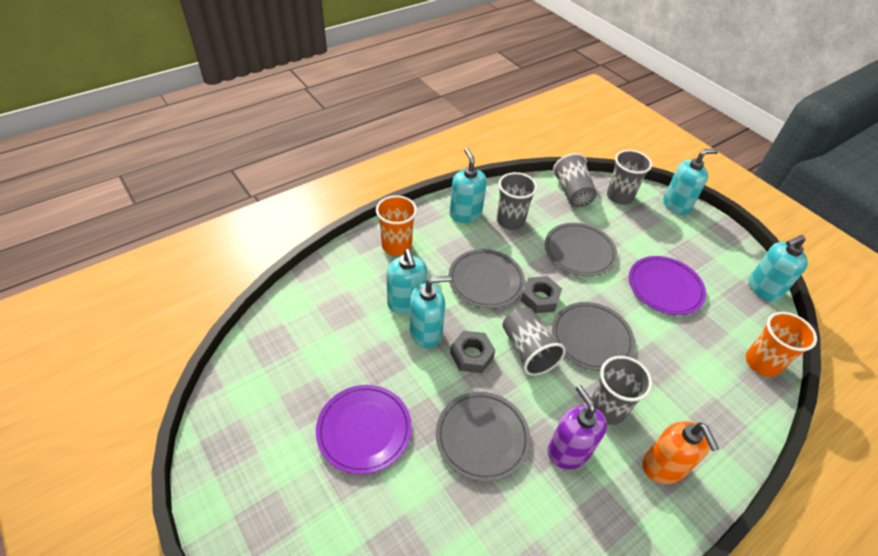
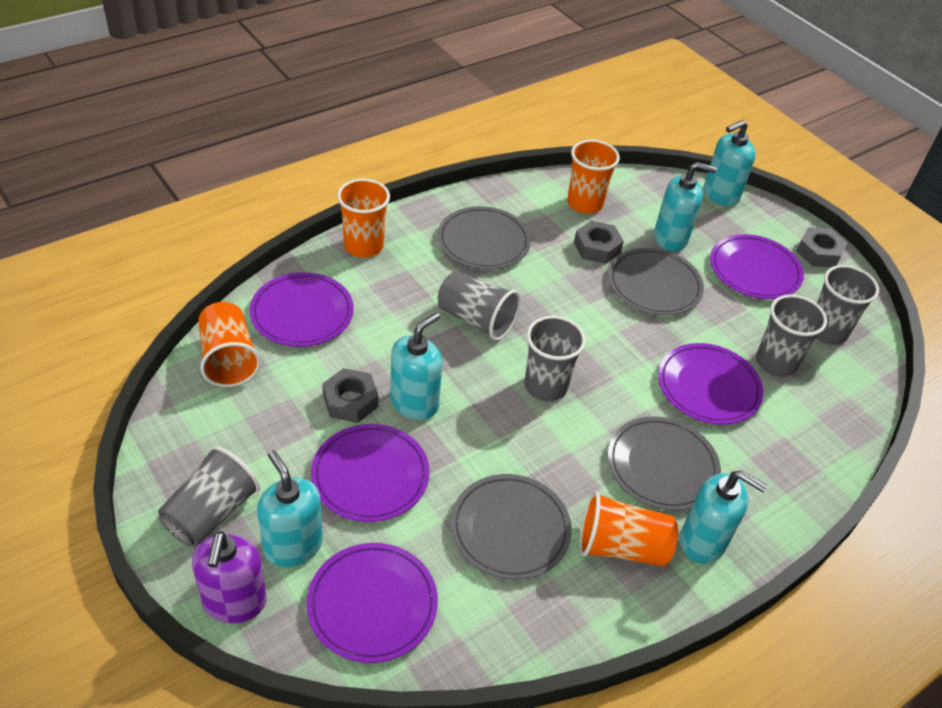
grey nut: 2 -> 3
orange cup: 2 -> 4
orange soap dispenser: 1 -> 0
purple plate: 2 -> 5

